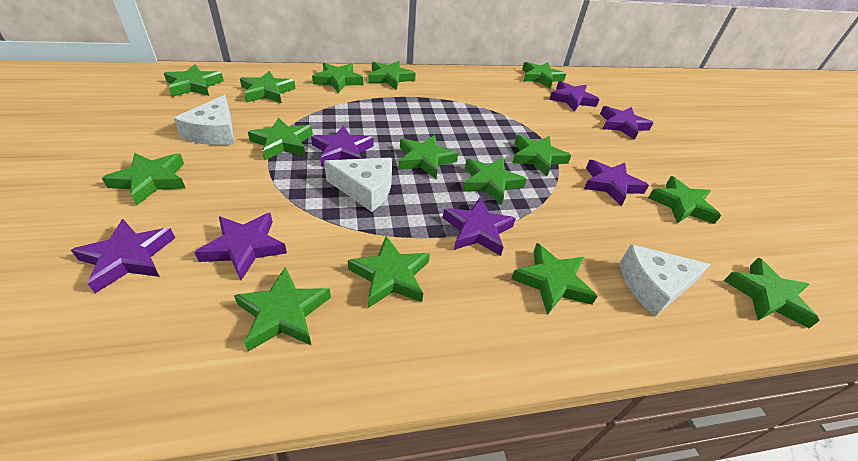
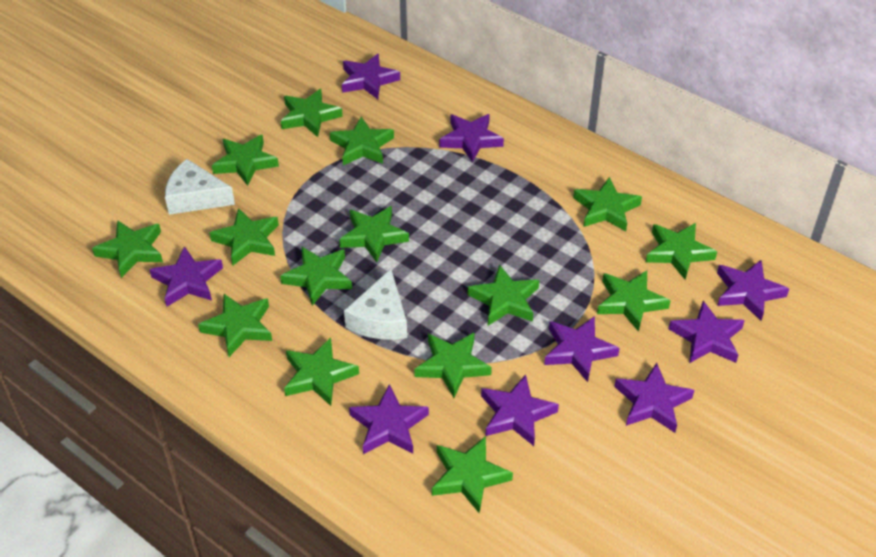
purple star: 7 -> 9
white cheese: 3 -> 2

